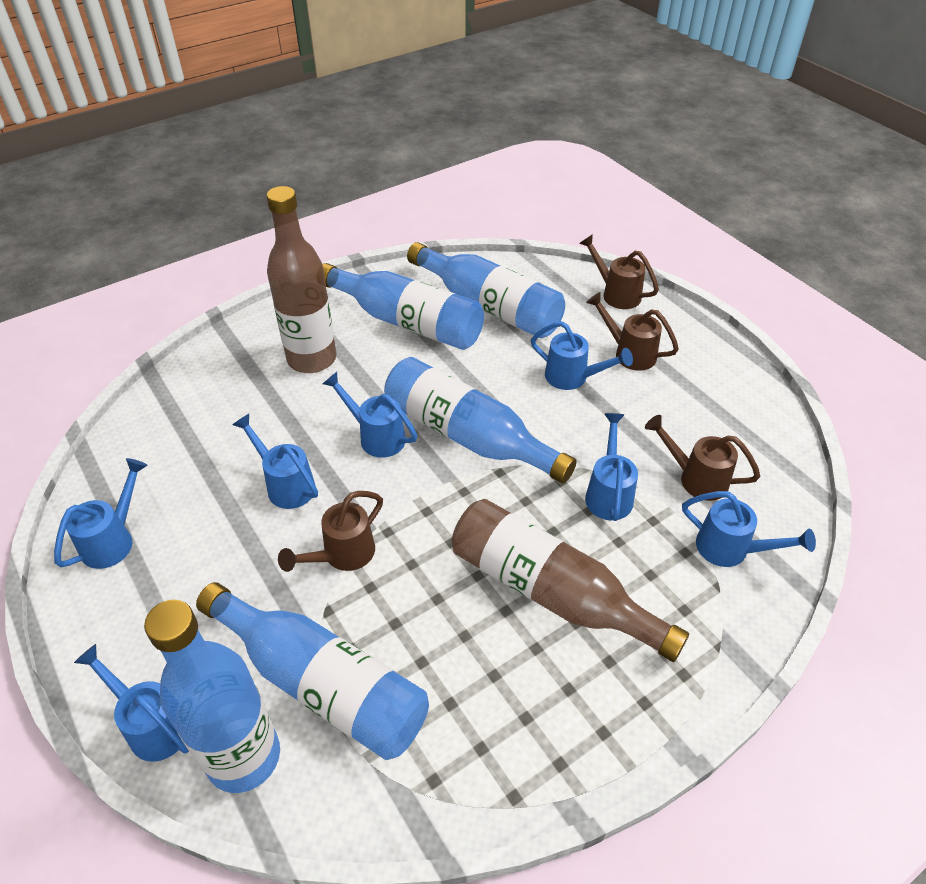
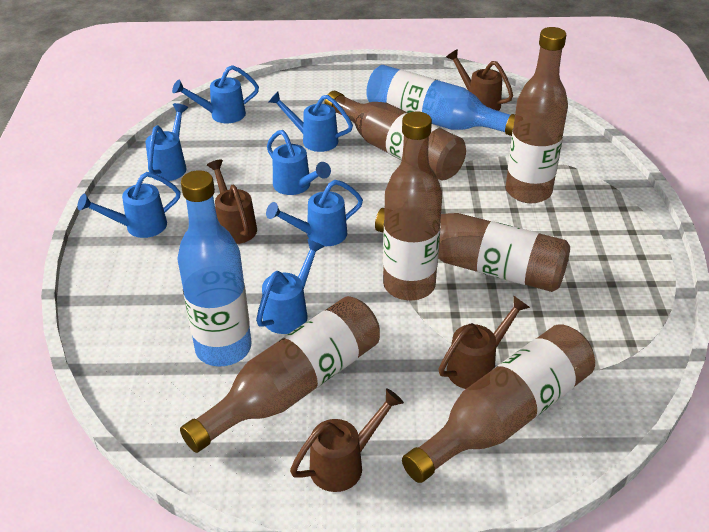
blue bottle: 5 -> 2
brown bottle: 2 -> 6

